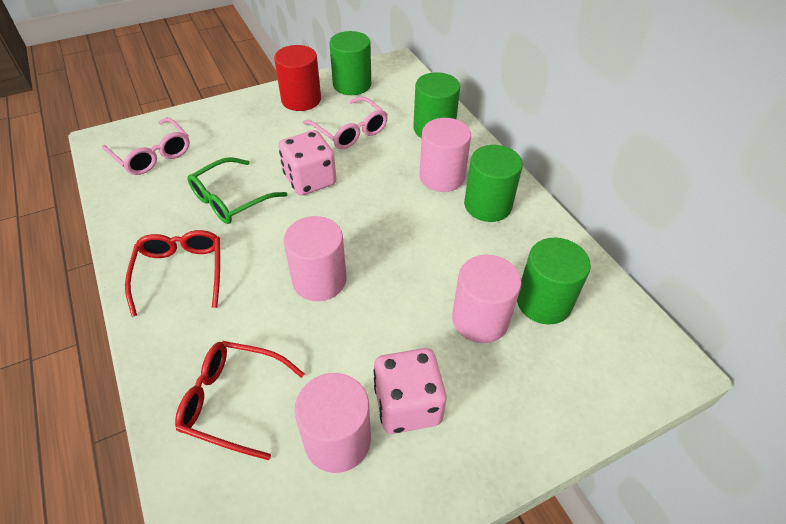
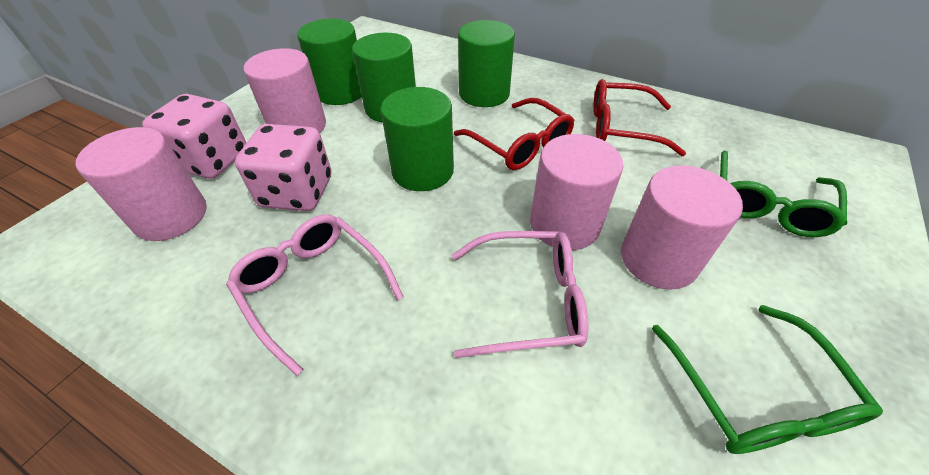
green glasses: 1 -> 2
red cylinder: 1 -> 0

